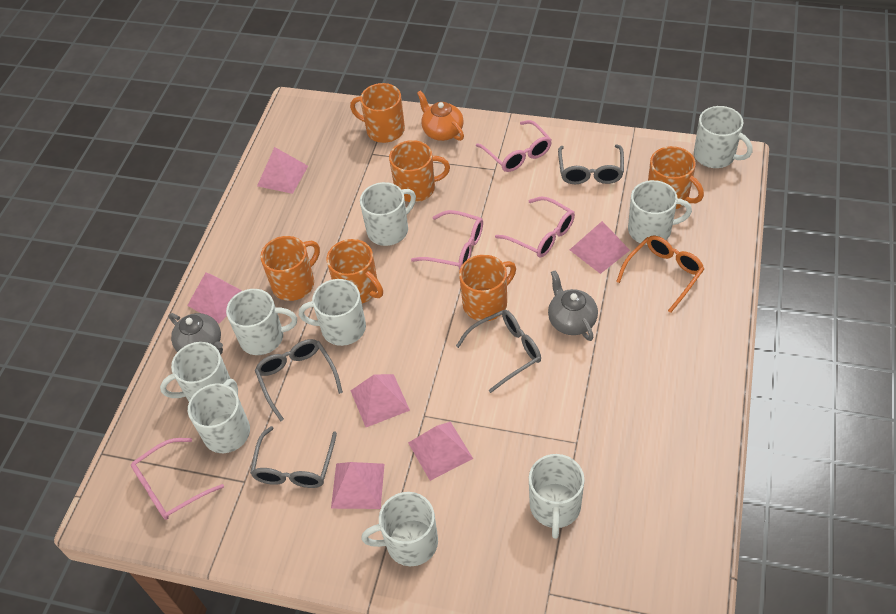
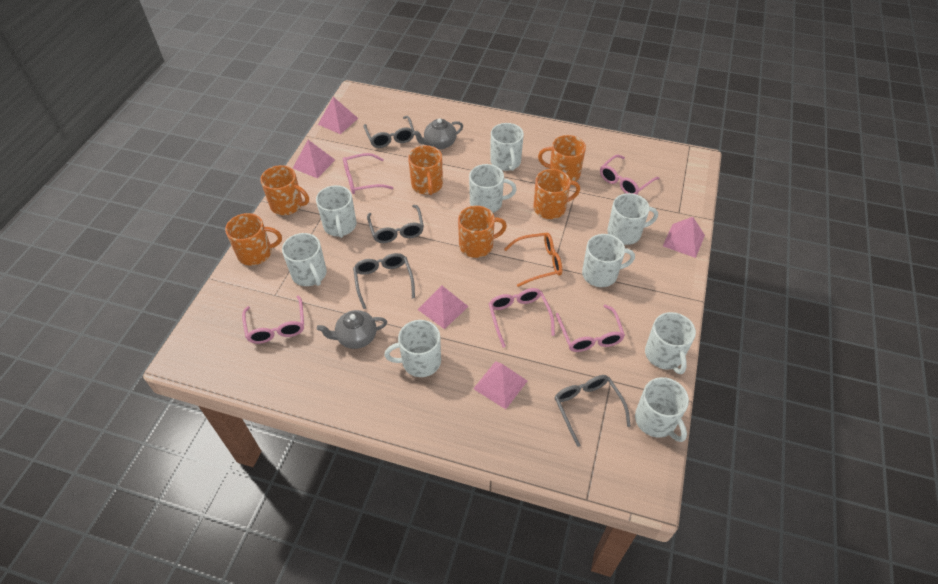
orange teapot: 1 -> 0
pink glasses: 4 -> 5
pink pyramid: 6 -> 5

